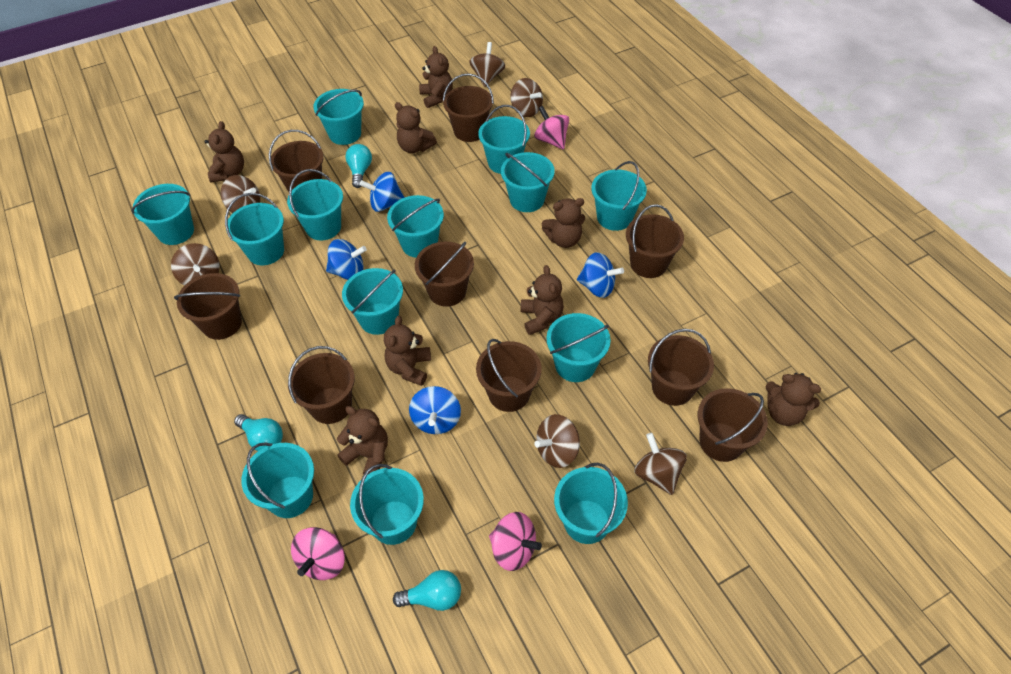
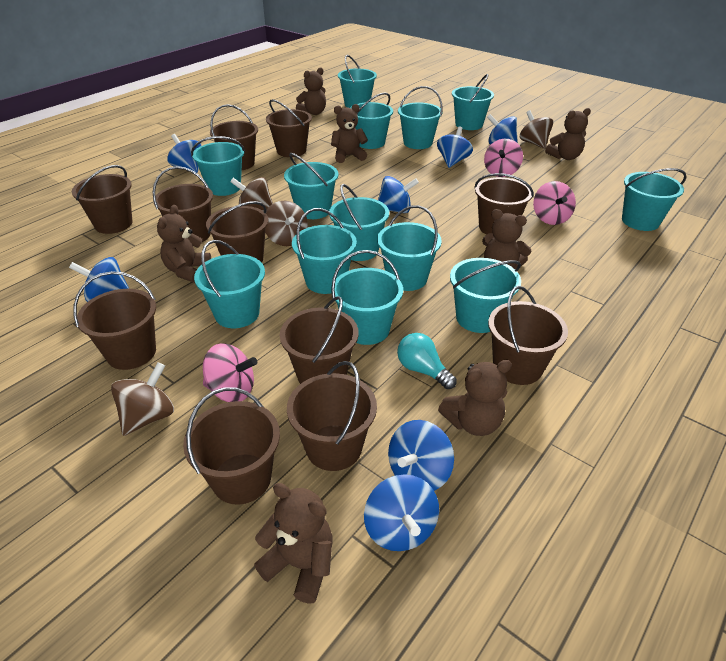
blue spinning top: 4 -> 7
brown bucket: 9 -> 11
brown spinning top: 6 -> 4
brown teddy bear: 8 -> 7
turquoise light bulb: 3 -> 1

